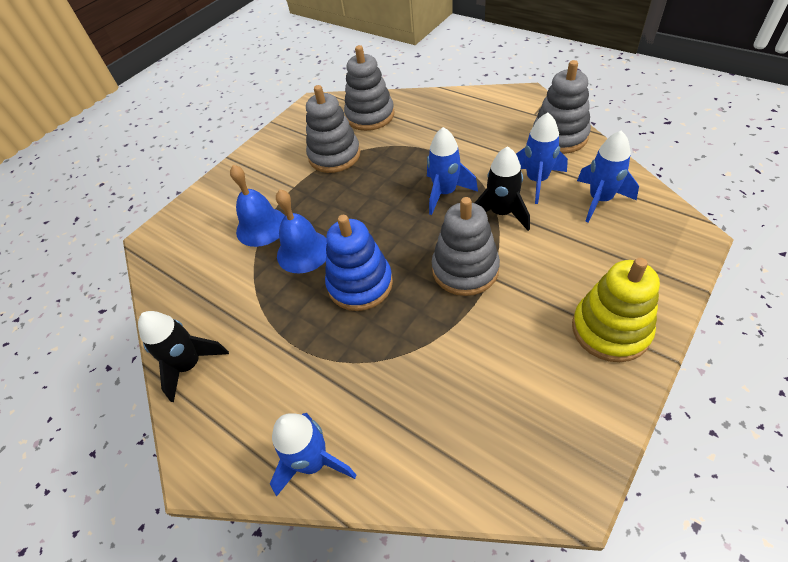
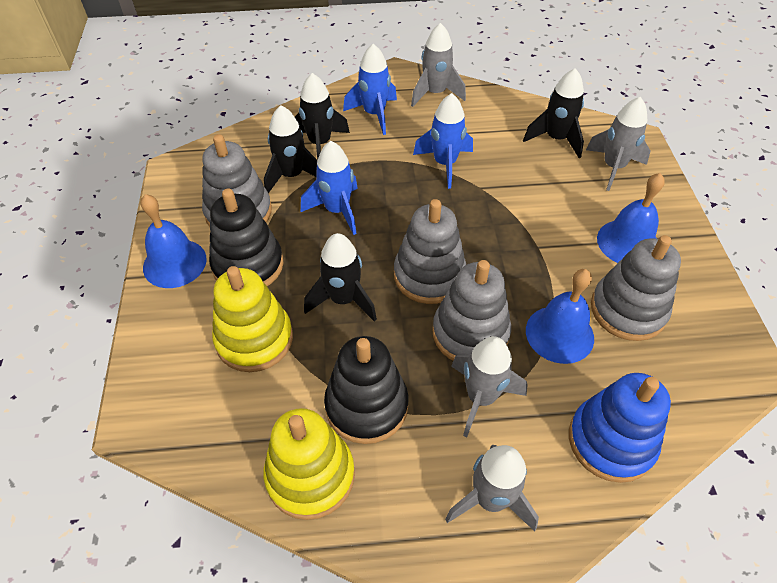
black rocket: 2 -> 4
black stacking toy: 0 -> 2
blue bell: 2 -> 3
blue rocket: 4 -> 3
grey rocket: 0 -> 4
yellow stacking toy: 1 -> 2

